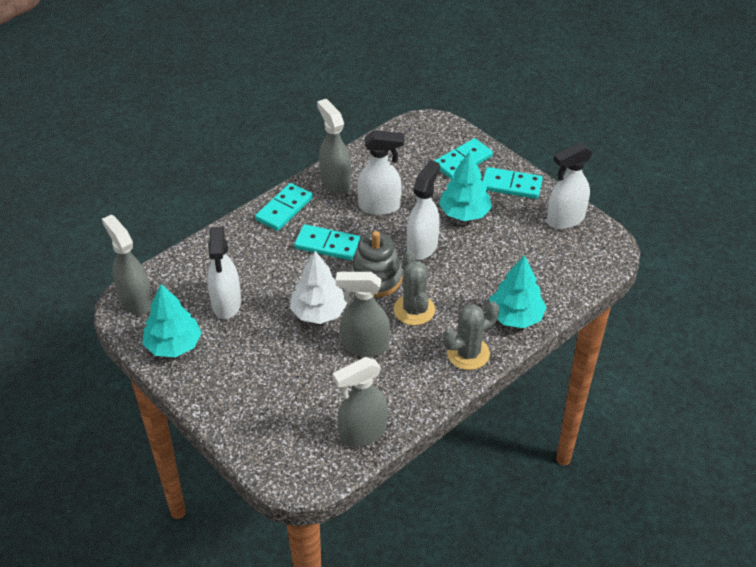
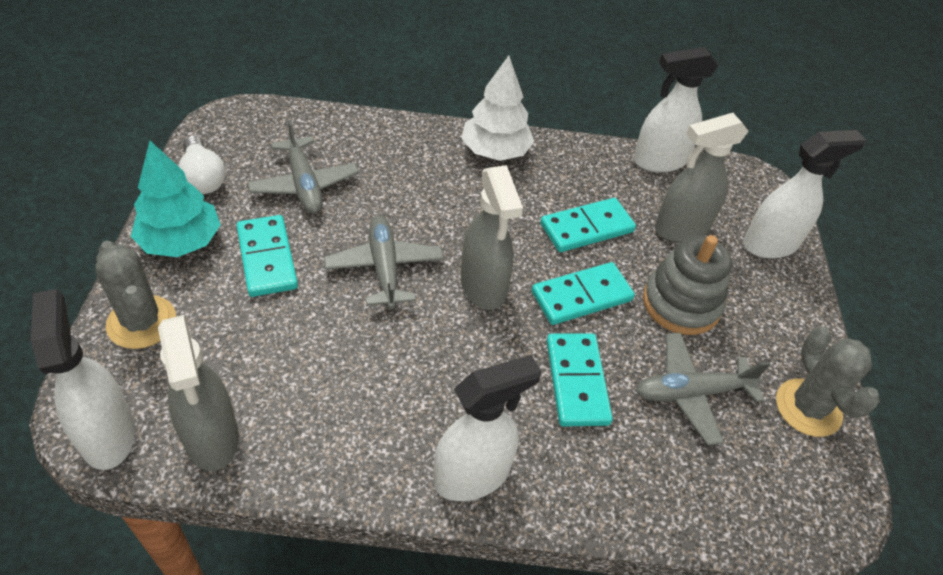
grey plane: 0 -> 3
grey spray bottle: 4 -> 3
turquoise tree: 3 -> 1
white light bulb: 0 -> 1

